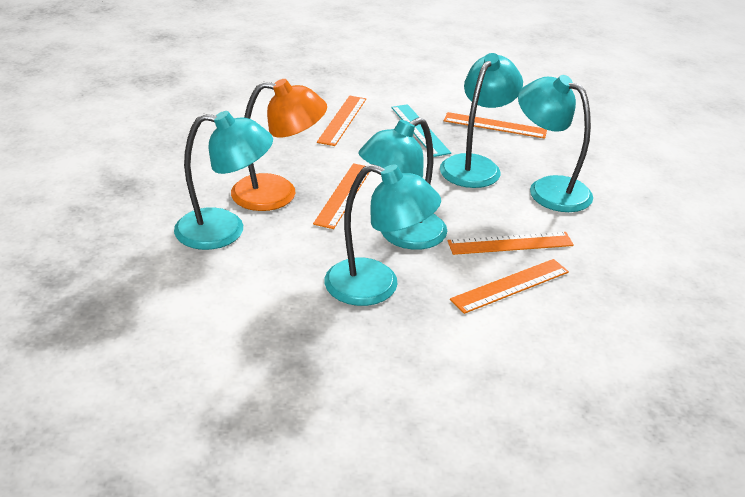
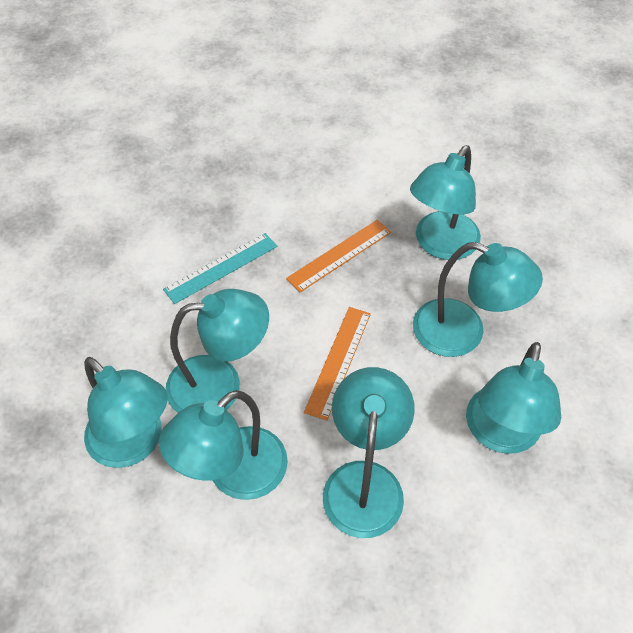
orange lamp: 1 -> 0
orange ruler: 5 -> 2
turquoise lamp: 5 -> 7

